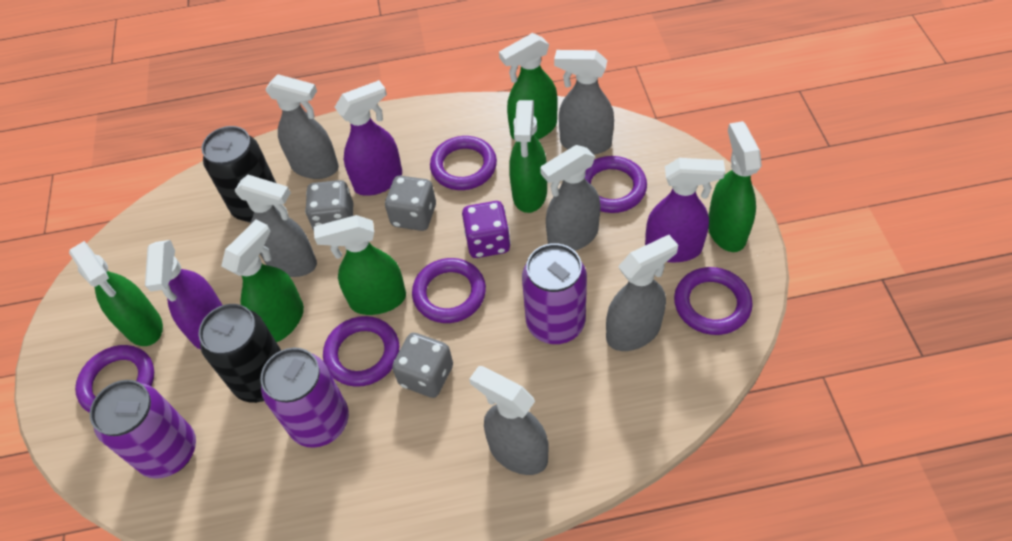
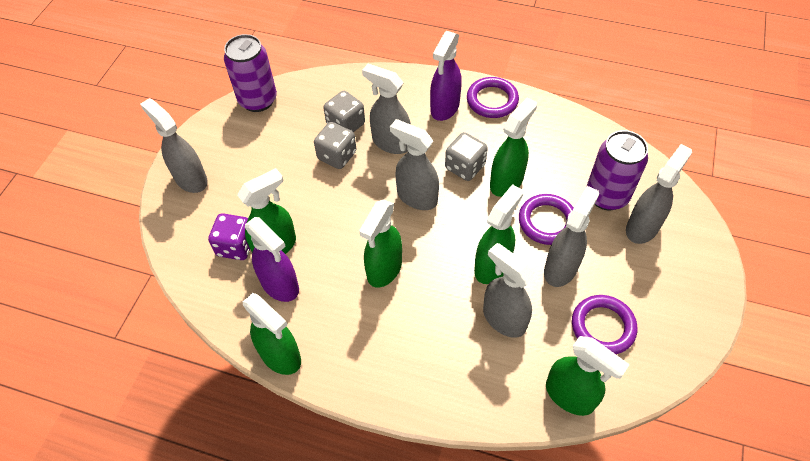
black can: 2 -> 0
purple can: 3 -> 2
purple ring: 6 -> 3
purple spray bottle: 3 -> 2

